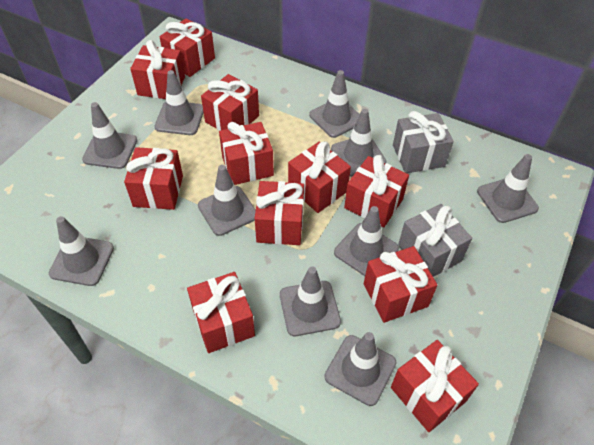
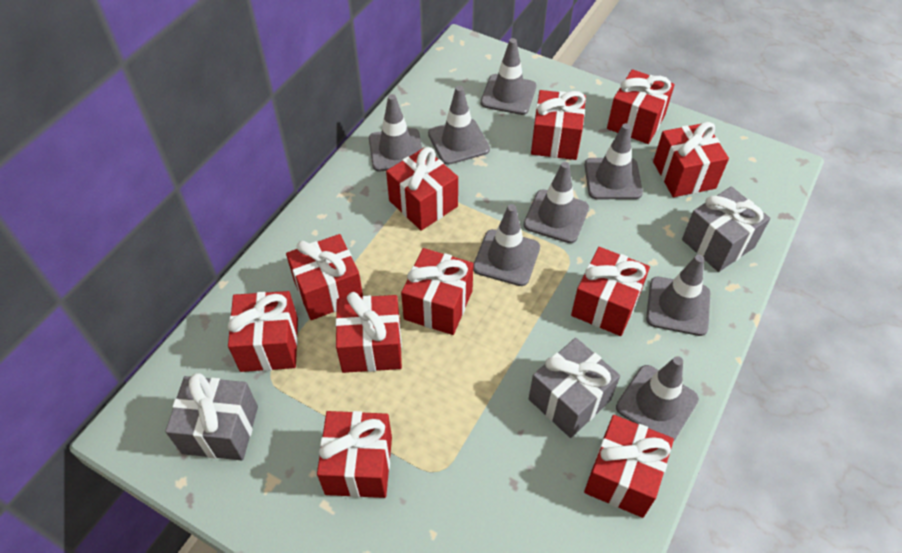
grey gift: 2 -> 3
grey traffic cone: 10 -> 8

